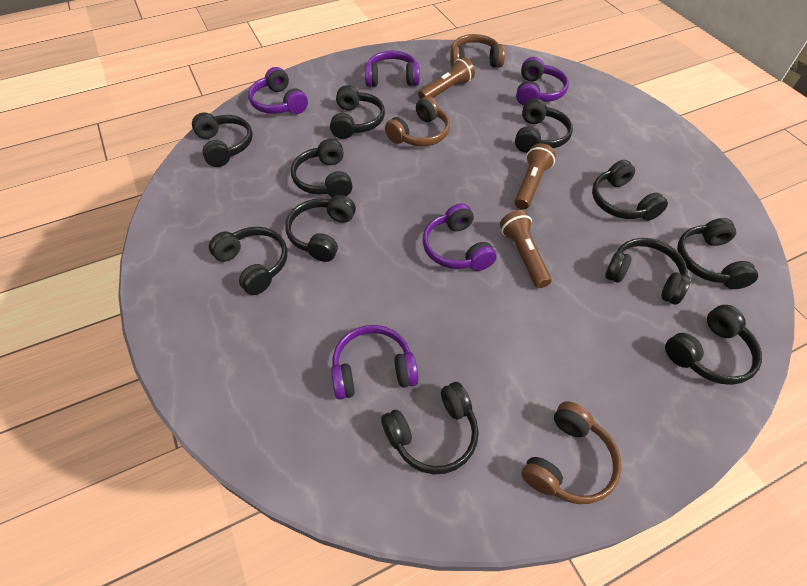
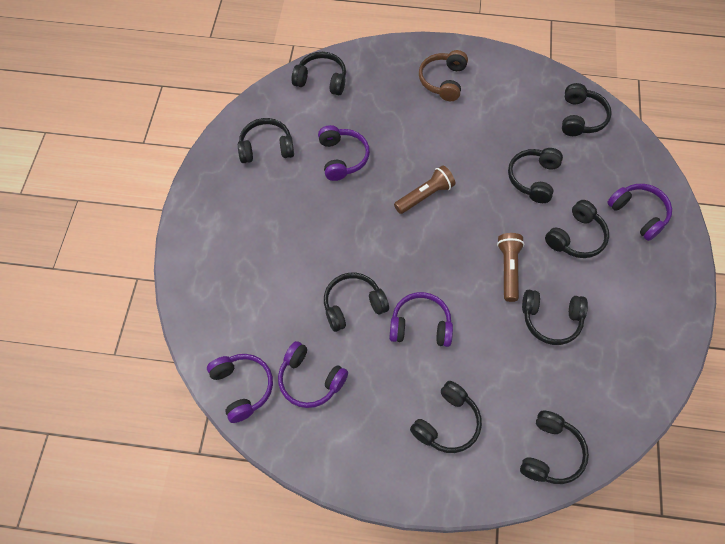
black headphones: 11 -> 9
brown flashlight: 3 -> 2
brown headphones: 3 -> 1

